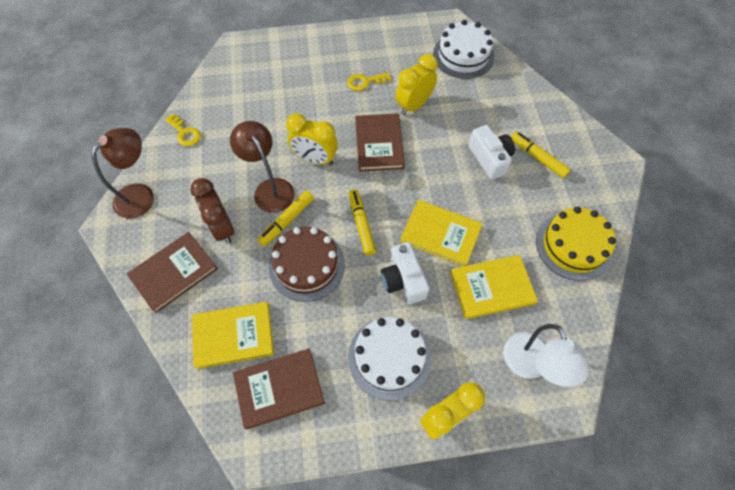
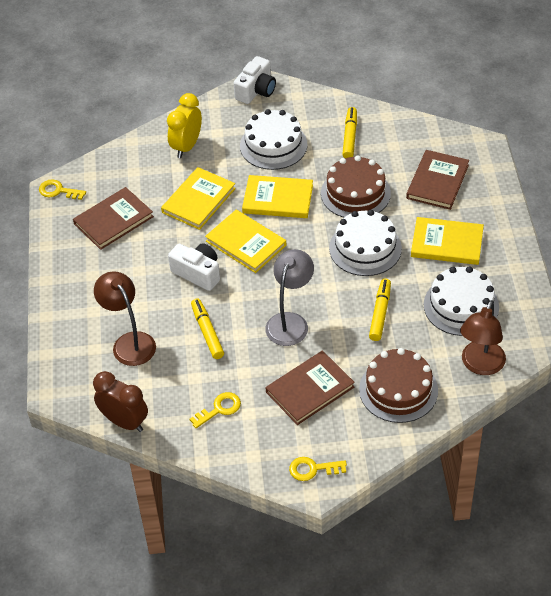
brown cake: 1 -> 2
grey lamp: 0 -> 1
white cake: 2 -> 3
white lamp: 1 -> 0
yellow book: 3 -> 4
yellow cake: 1 -> 0
yellow clock: 3 -> 1
yellow key: 2 -> 3

